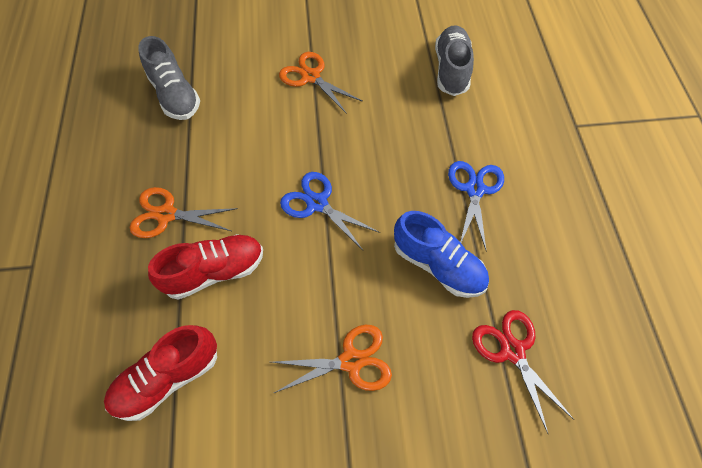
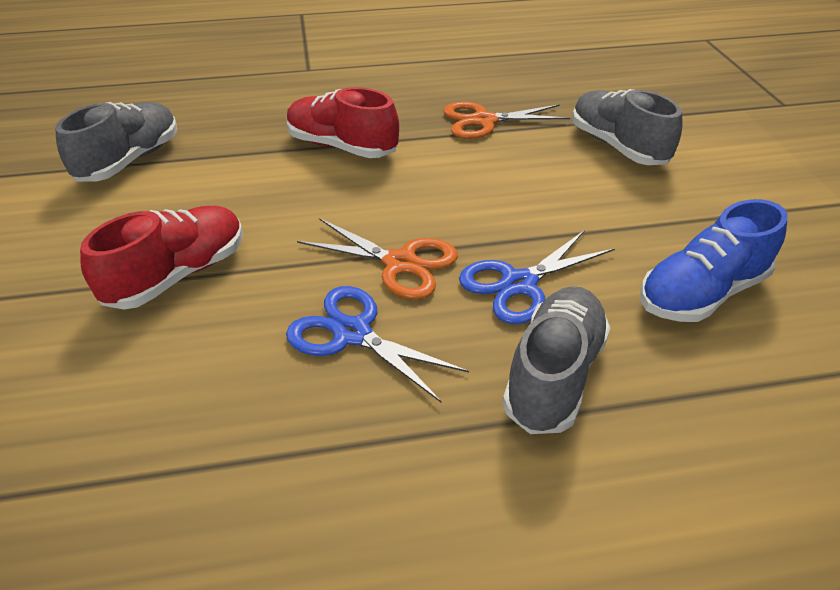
grey shoe: 2 -> 3
orange scissors: 3 -> 2
red scissors: 1 -> 0

